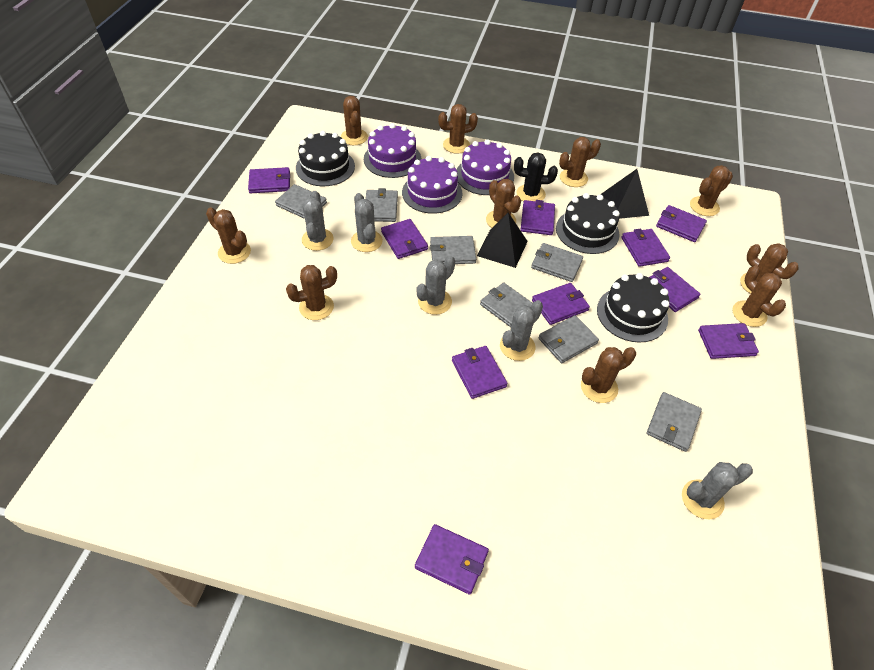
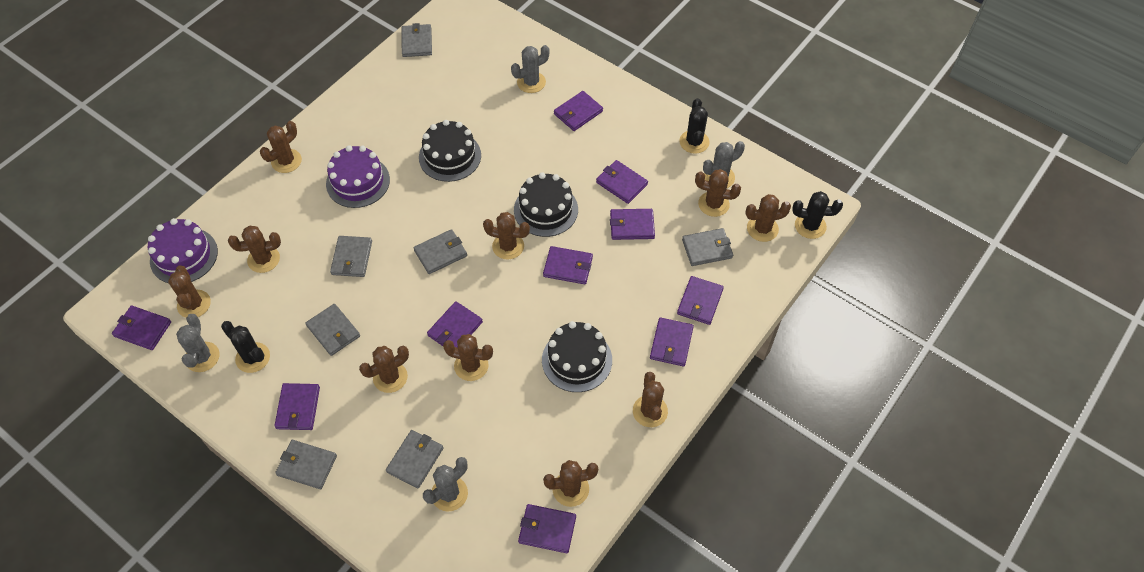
black cactus: 1 -> 3
black pyramid: 2 -> 0
grey cactus: 5 -> 4
purple cake: 3 -> 2

